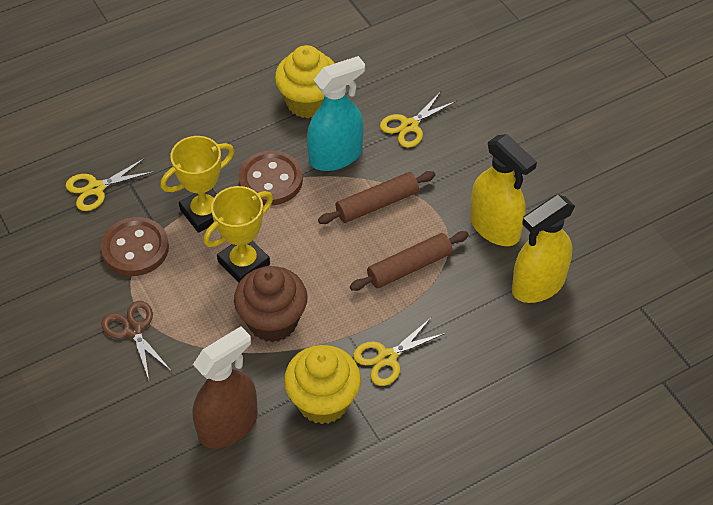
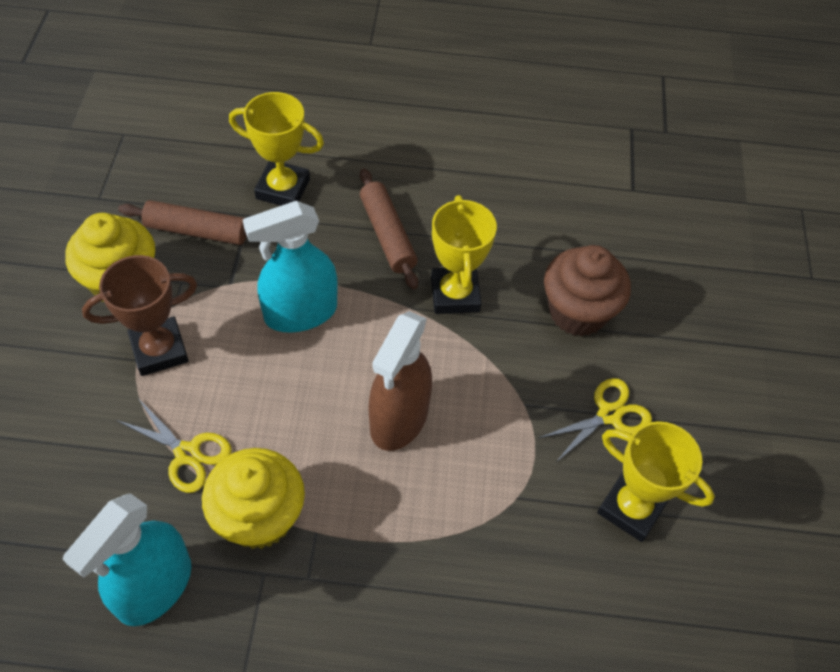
brown button: 2 -> 0
brown scissors: 1 -> 0
brown trophy: 0 -> 1
turquoise spray bottle: 1 -> 2
yellow scissors: 3 -> 2
yellow spray bottle: 2 -> 0
yellow trophy: 2 -> 3

